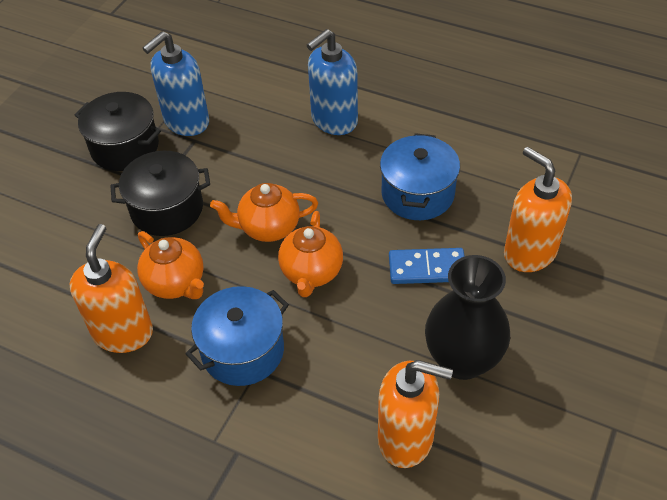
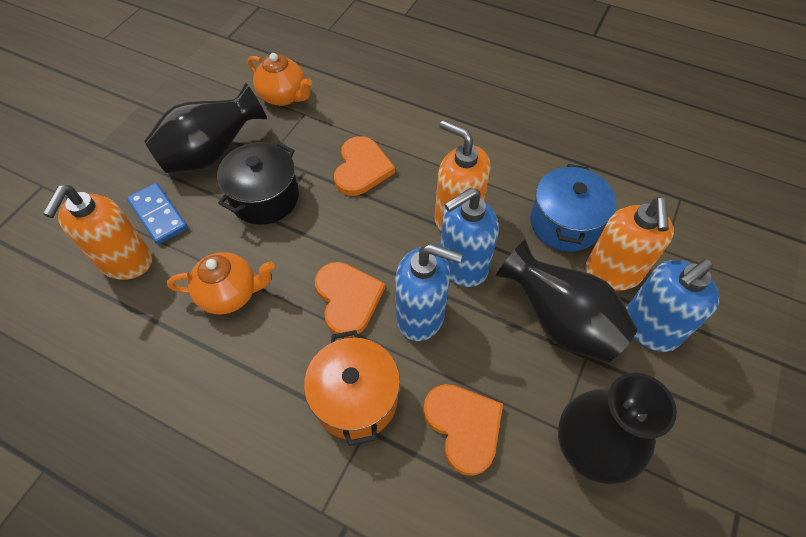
black pot: 2 -> 1
black vase: 1 -> 3
blue pot: 2 -> 1
blue soap dispenser: 2 -> 3
orange heart: 0 -> 3
orange pot: 0 -> 1
orange teapot: 3 -> 2

